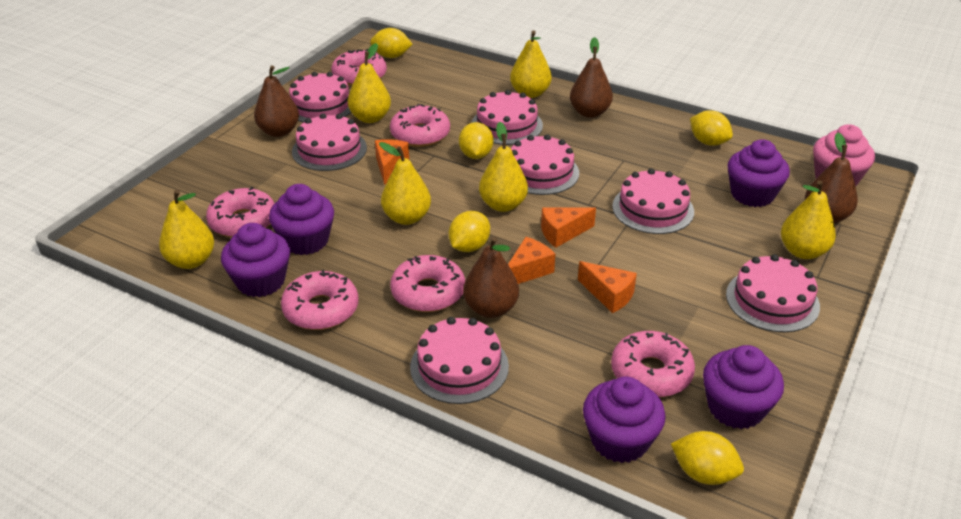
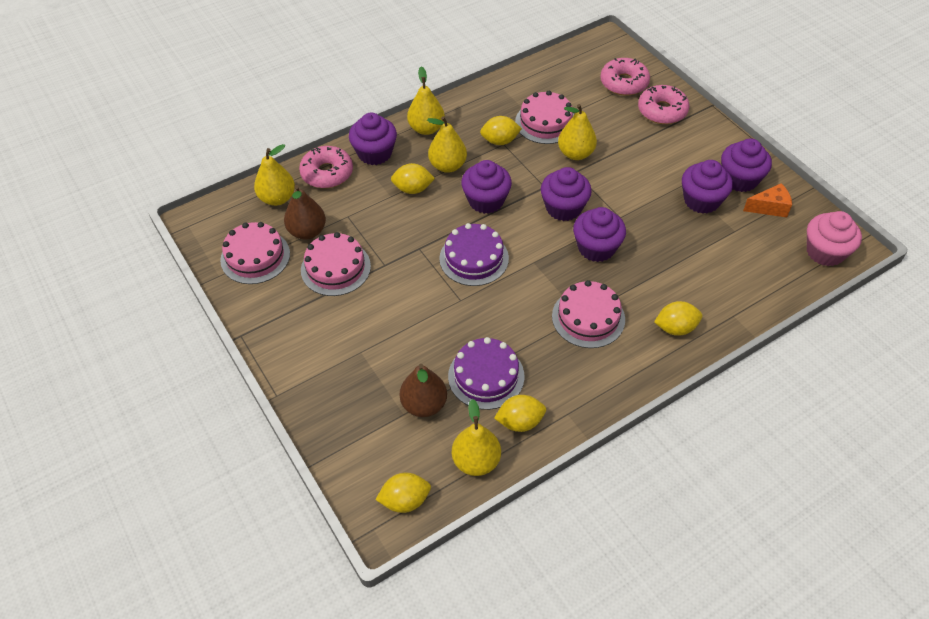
brown pear: 4 -> 2
orange cheese: 4 -> 1
pink cake: 7 -> 4
pink donut: 6 -> 3
purple cake: 0 -> 2
purple cupcake: 5 -> 6
yellow pear: 6 -> 5

